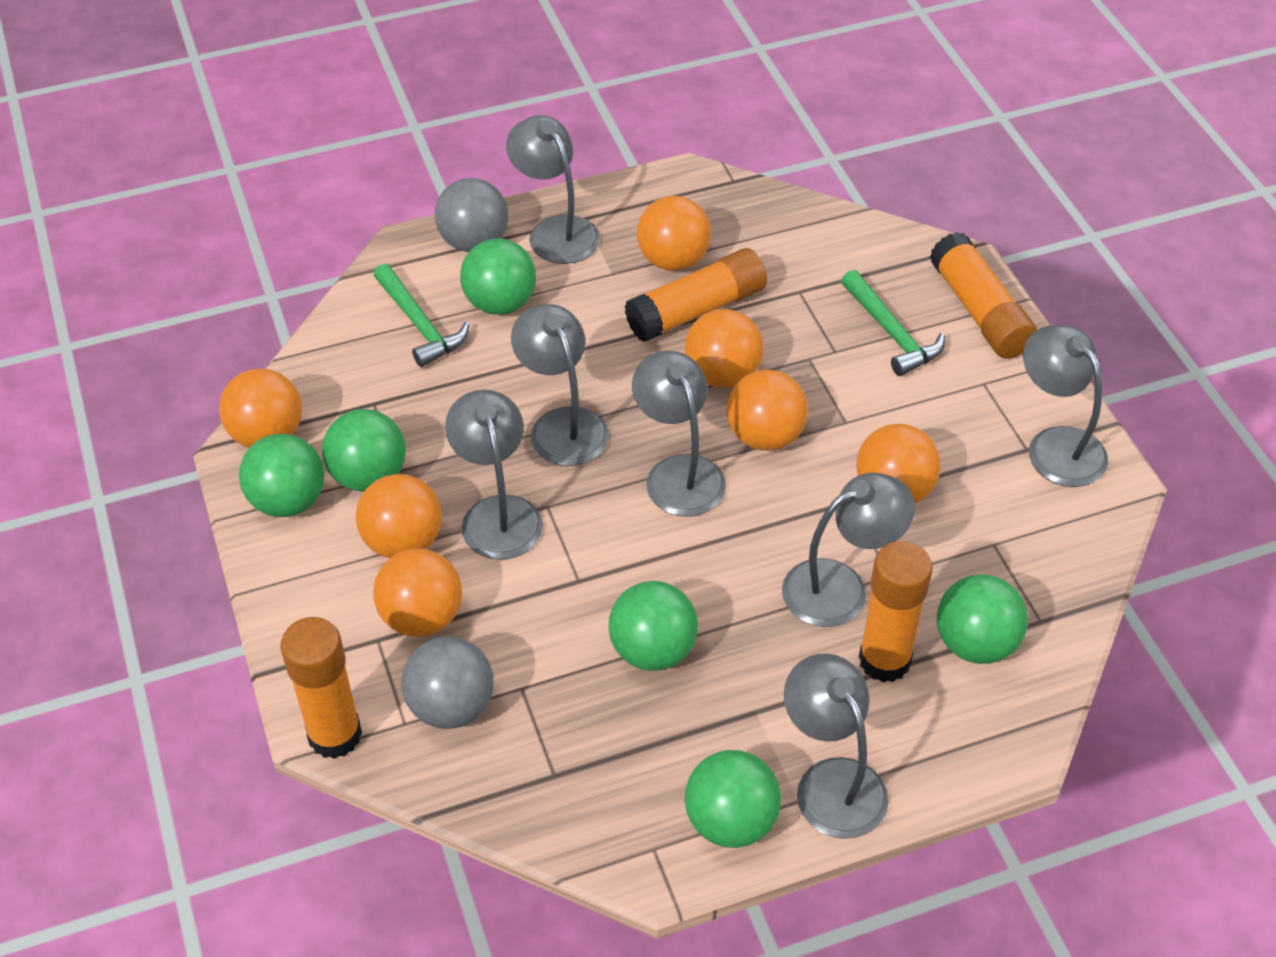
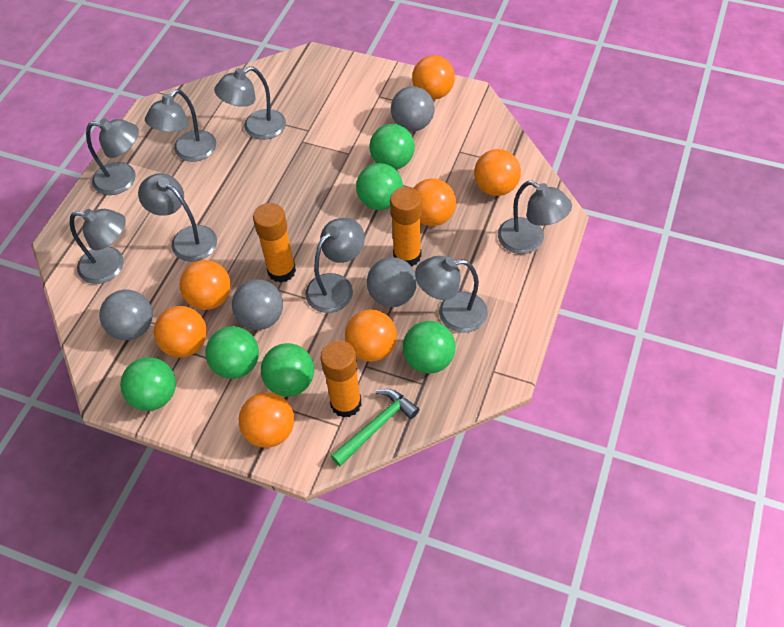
green hammer: 2 -> 1
grey ball: 2 -> 4
grey lamp: 7 -> 8
orange glue stick: 4 -> 3

